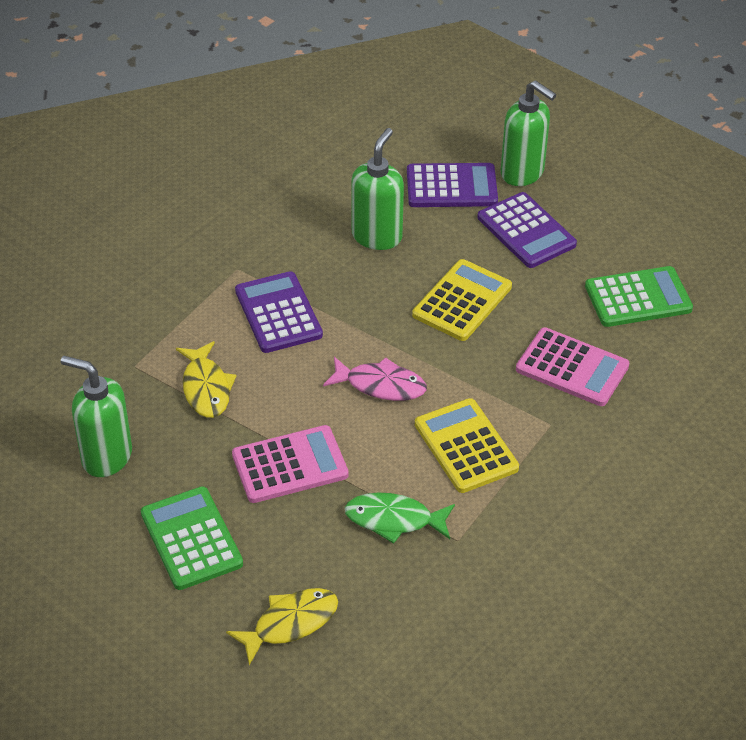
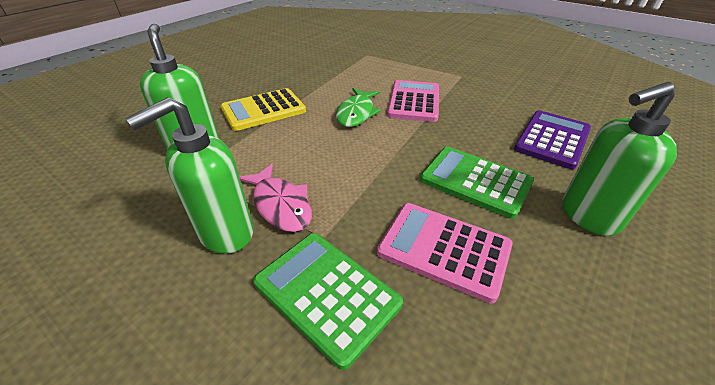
purple calculator: 3 -> 1
yellow calculator: 2 -> 1
yellow fish: 2 -> 0

